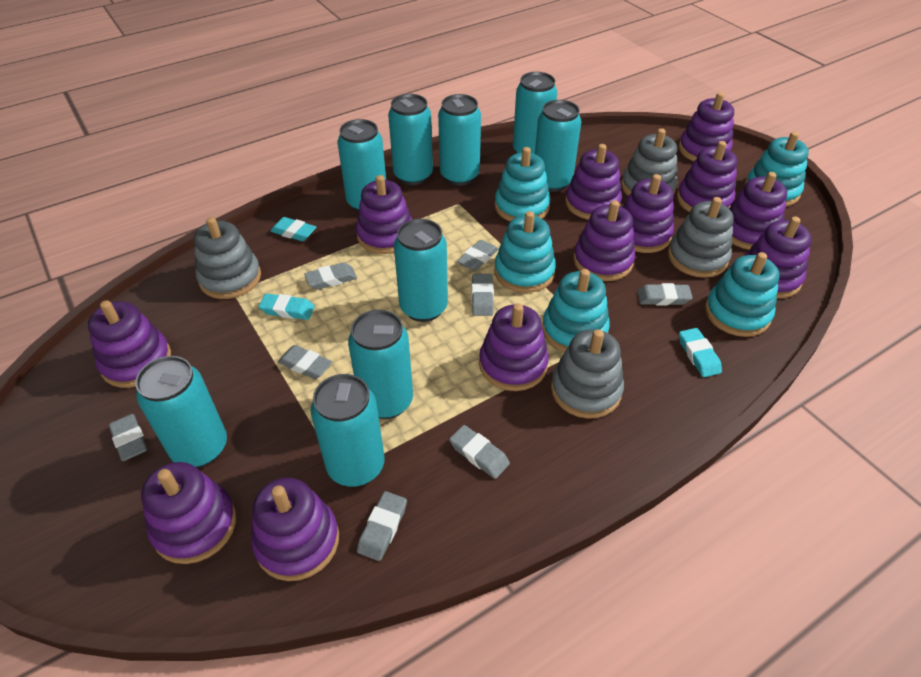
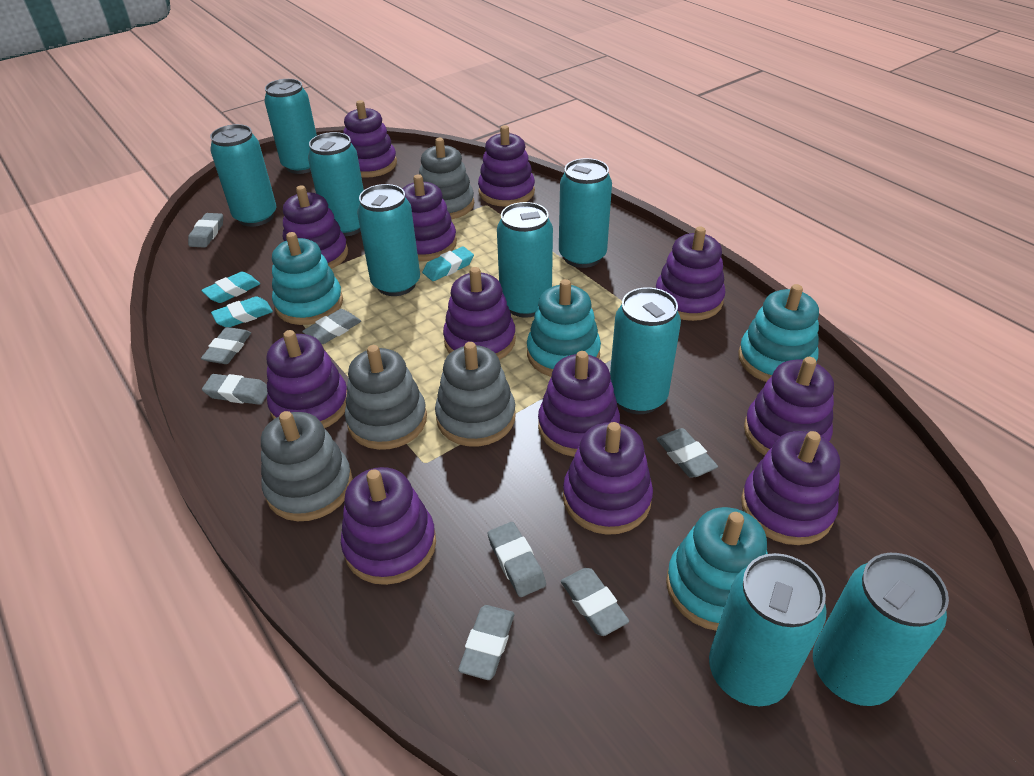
turquoise stacking toy: 5 -> 4

